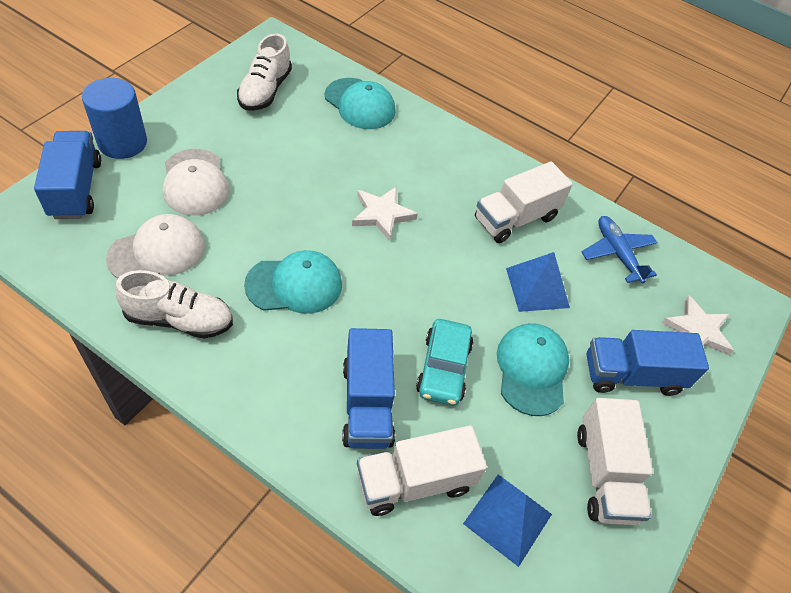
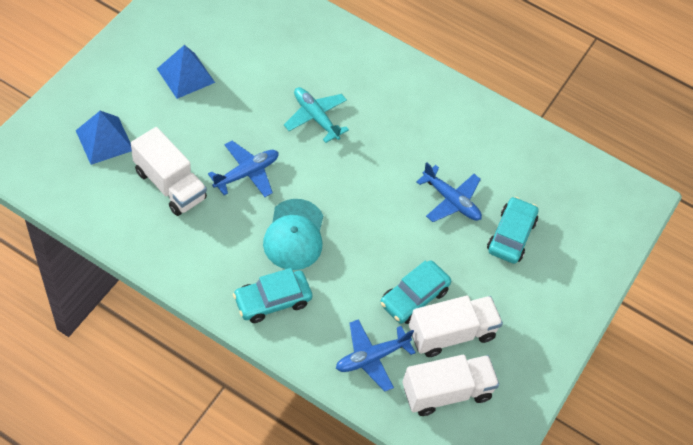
blue cylinder: 1 -> 0
blue plane: 1 -> 3
blue truck: 3 -> 0
turquoise cap: 3 -> 1
turquoise car: 1 -> 3
turquoise plane: 0 -> 1
white cap: 2 -> 0
white shoe: 2 -> 0
white star: 2 -> 0

